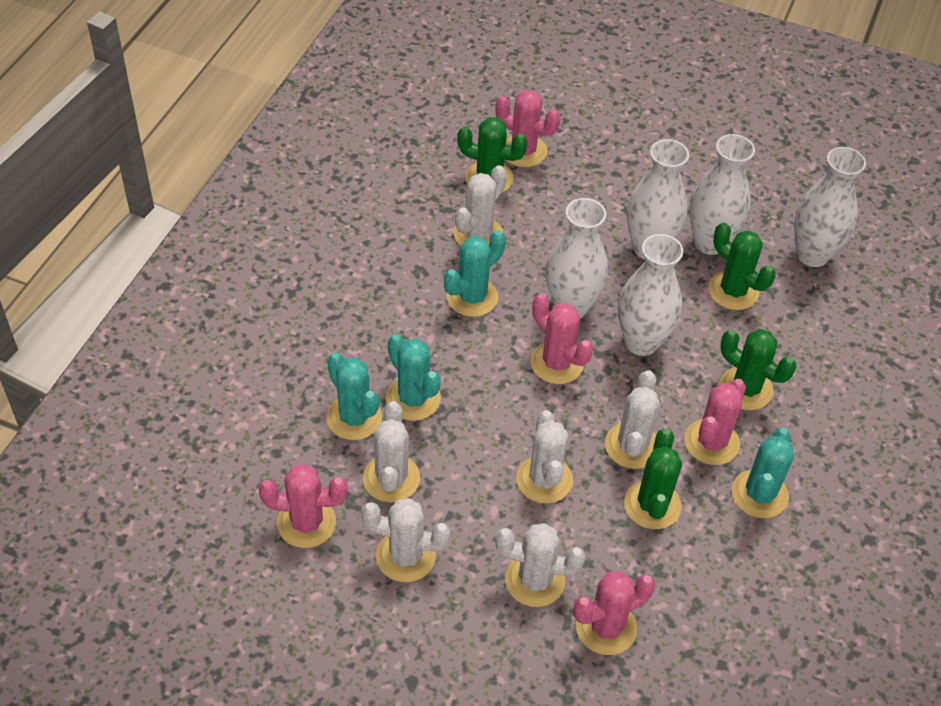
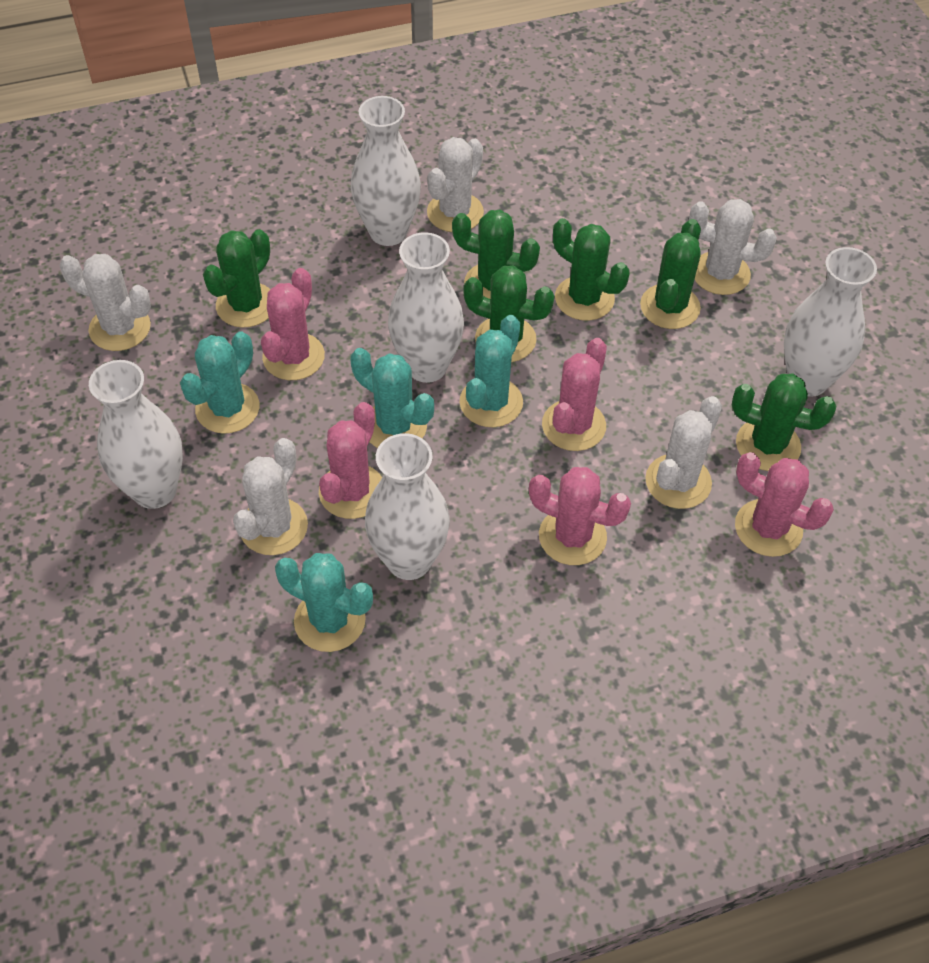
green cactus: 4 -> 6
white cactus: 6 -> 5

